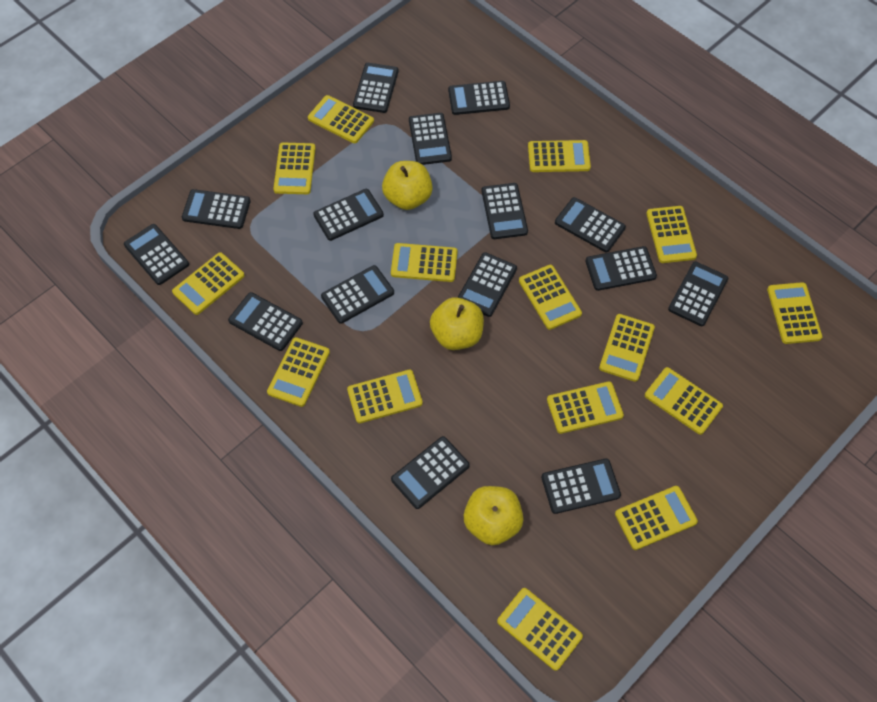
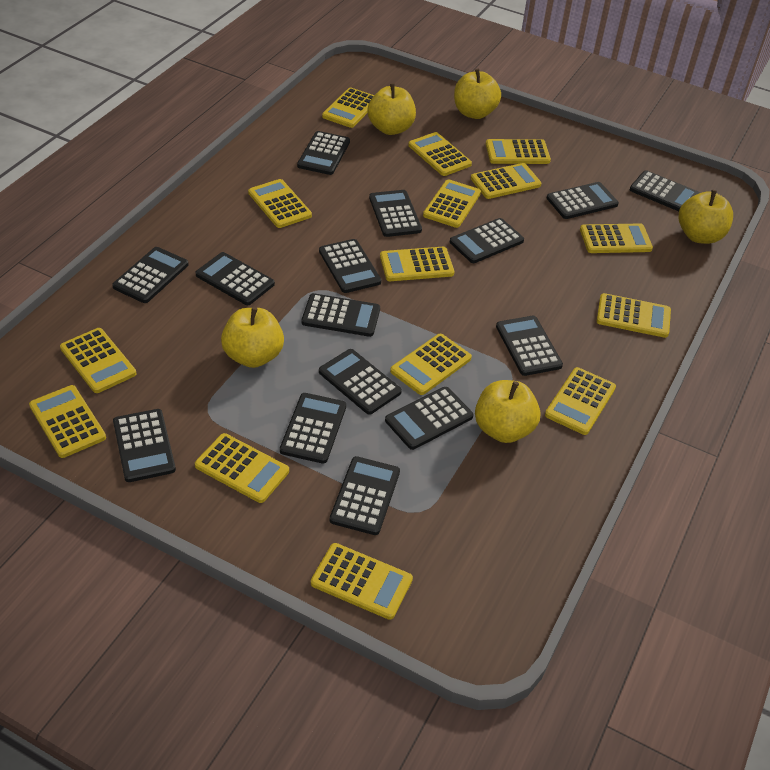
yellow apple: 3 -> 5

